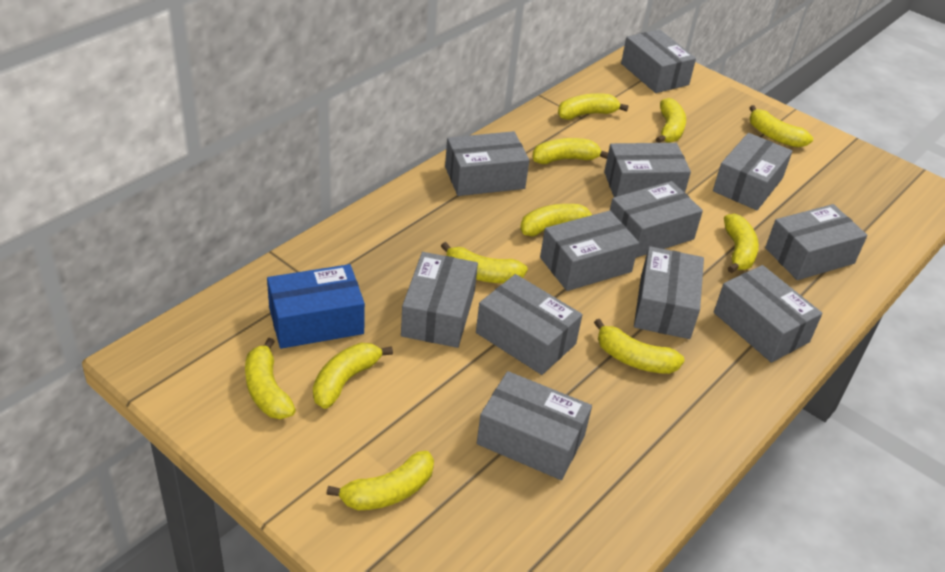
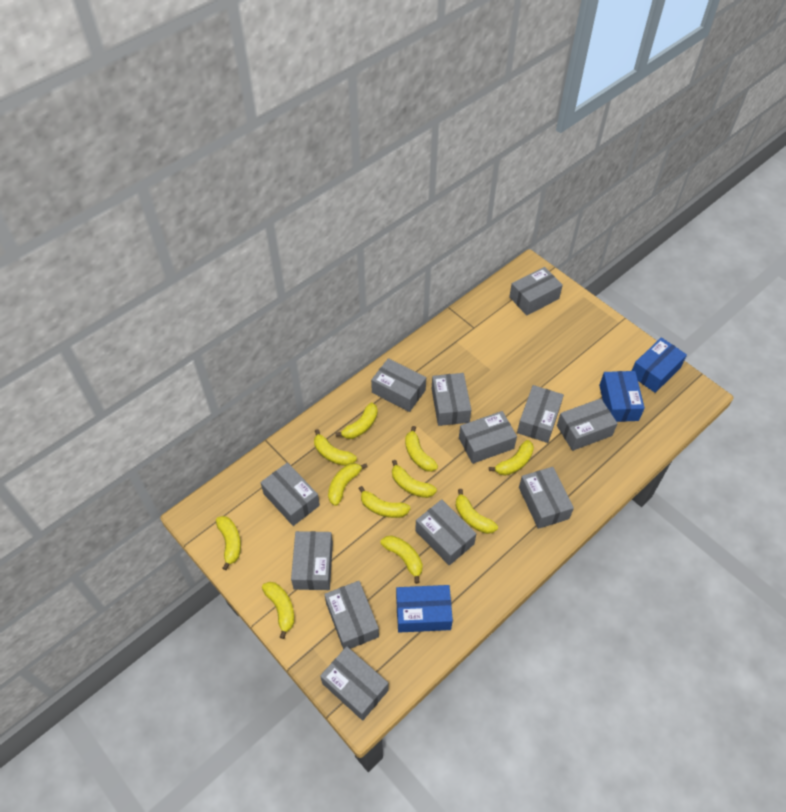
blue box: 1 -> 3

